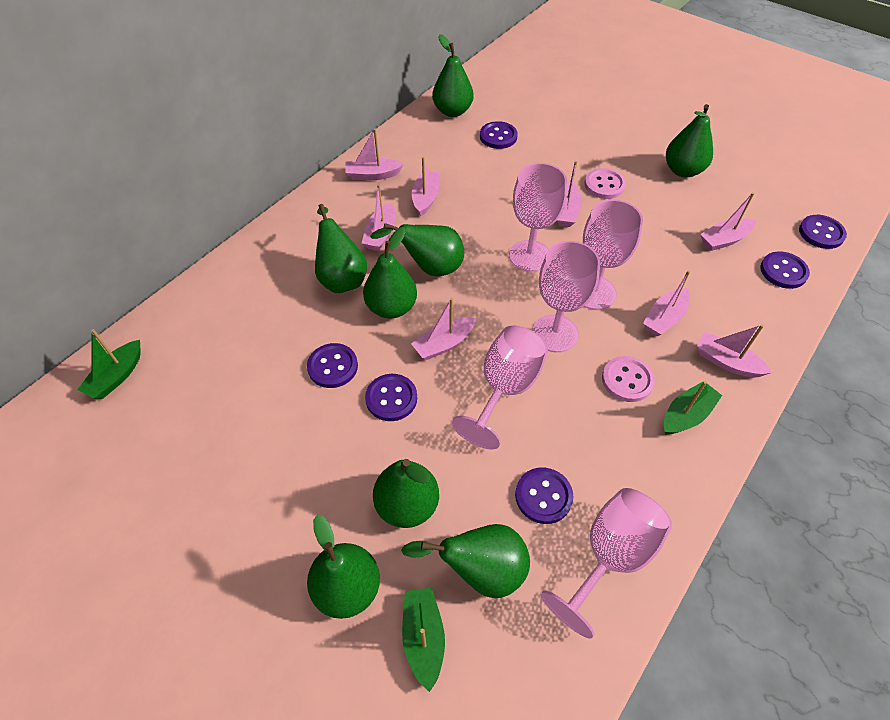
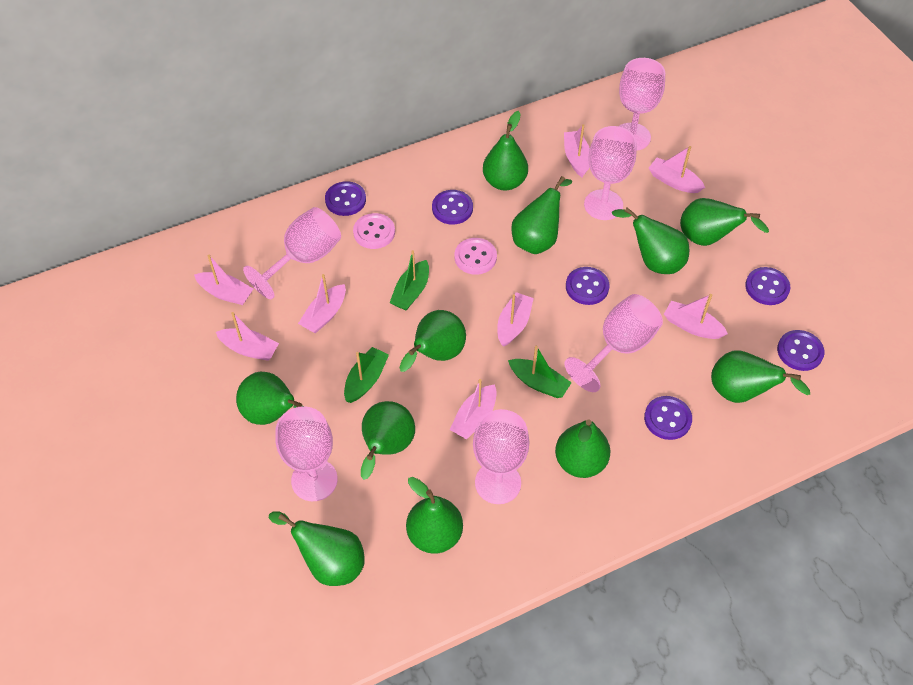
green pear: 8 -> 11
pink goblet: 5 -> 6

